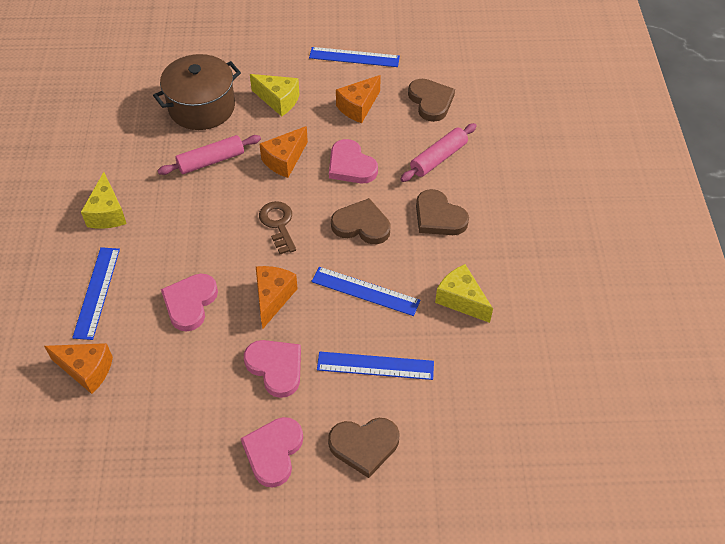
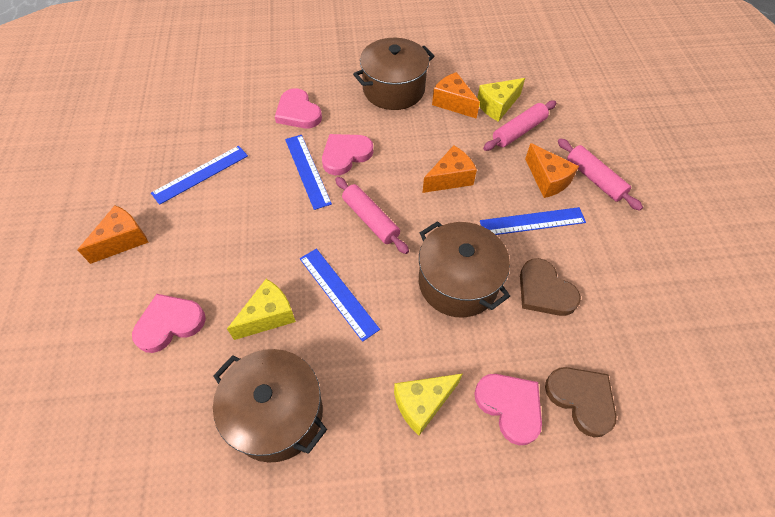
brown heart: 4 -> 2
brown key: 1 -> 0
brown pot: 1 -> 3
pink rolling pin: 2 -> 3

